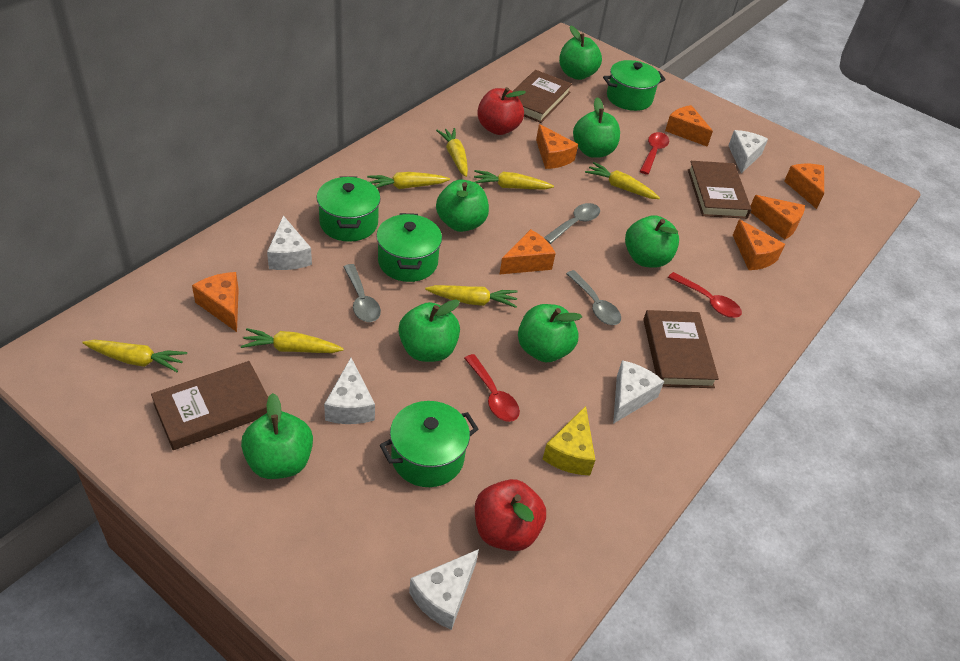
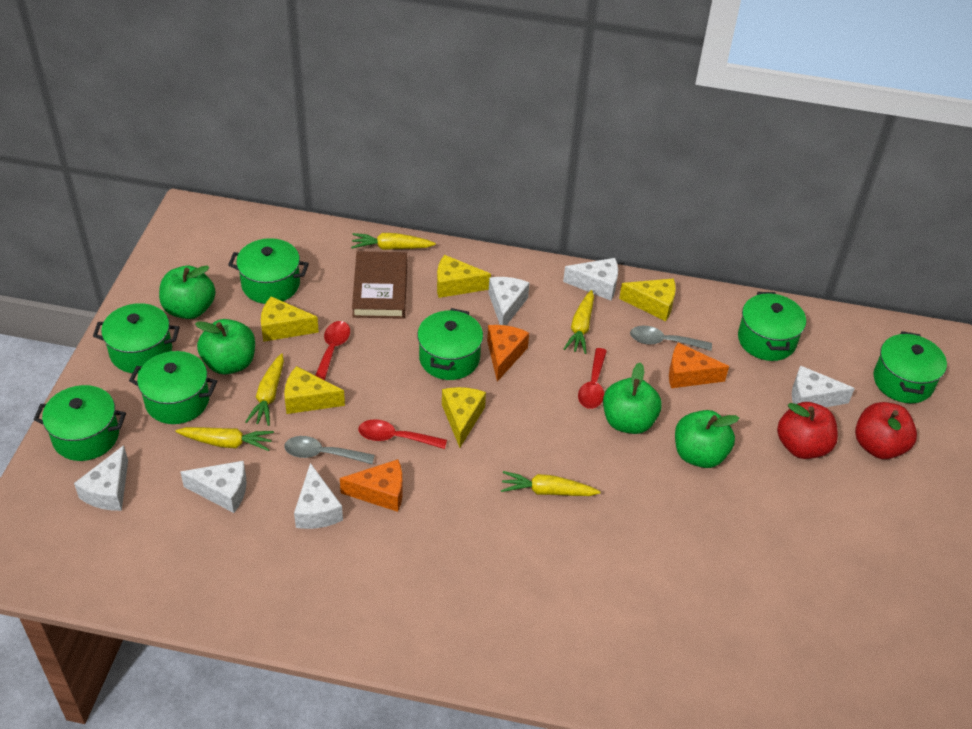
brown book: 4 -> 1
green apple: 7 -> 4
green pot: 4 -> 7
grey spoon: 3 -> 2
orange cheese: 7 -> 3
white cheese: 5 -> 6
yellow carrot: 7 -> 5
yellow cheese: 1 -> 5

